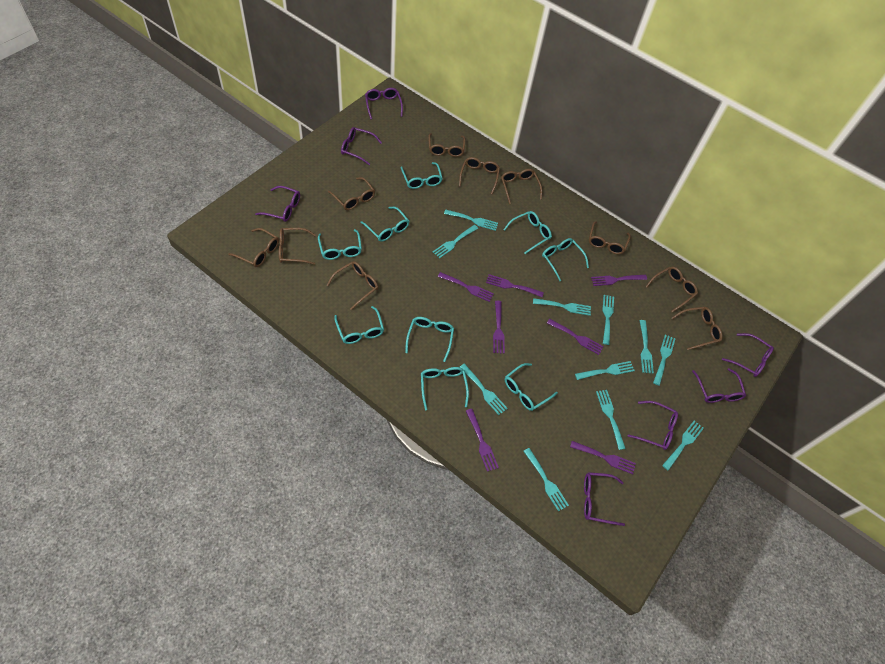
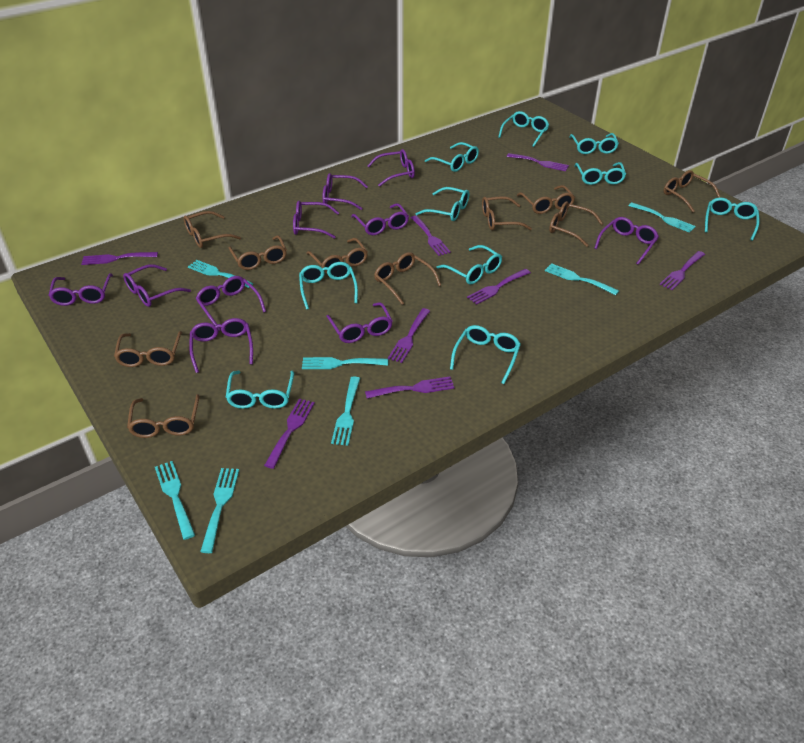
purple fork: 7 -> 8
purple glasses: 7 -> 10
turquoise fork: 11 -> 7
turquoise glasses: 9 -> 10

